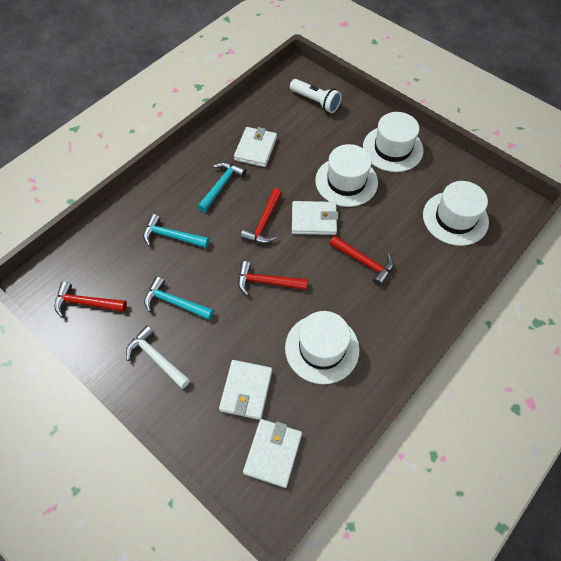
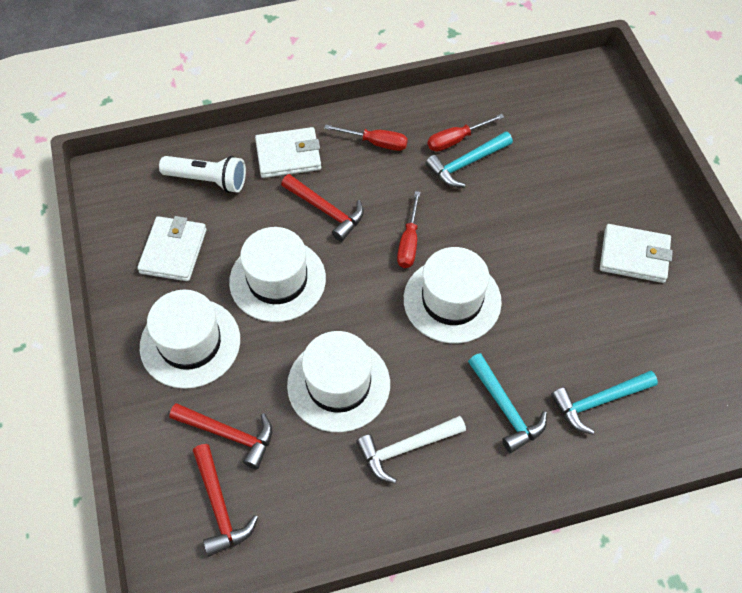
red hammer: 4 -> 3
red screwdriver: 0 -> 3
white wallet: 4 -> 3

